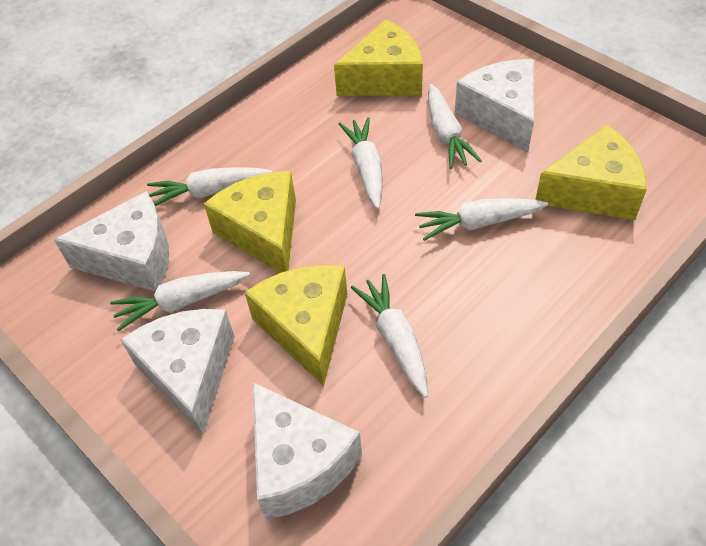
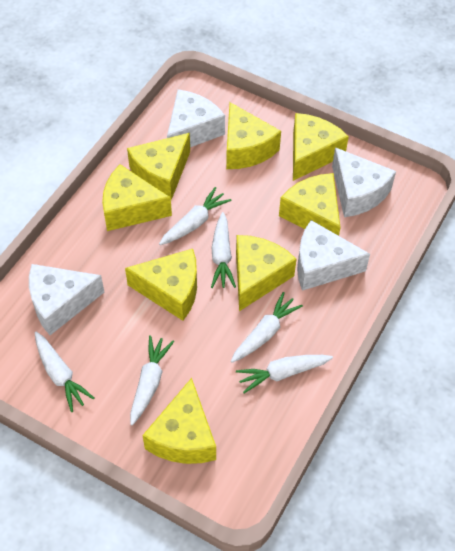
yellow cheese: 4 -> 8

